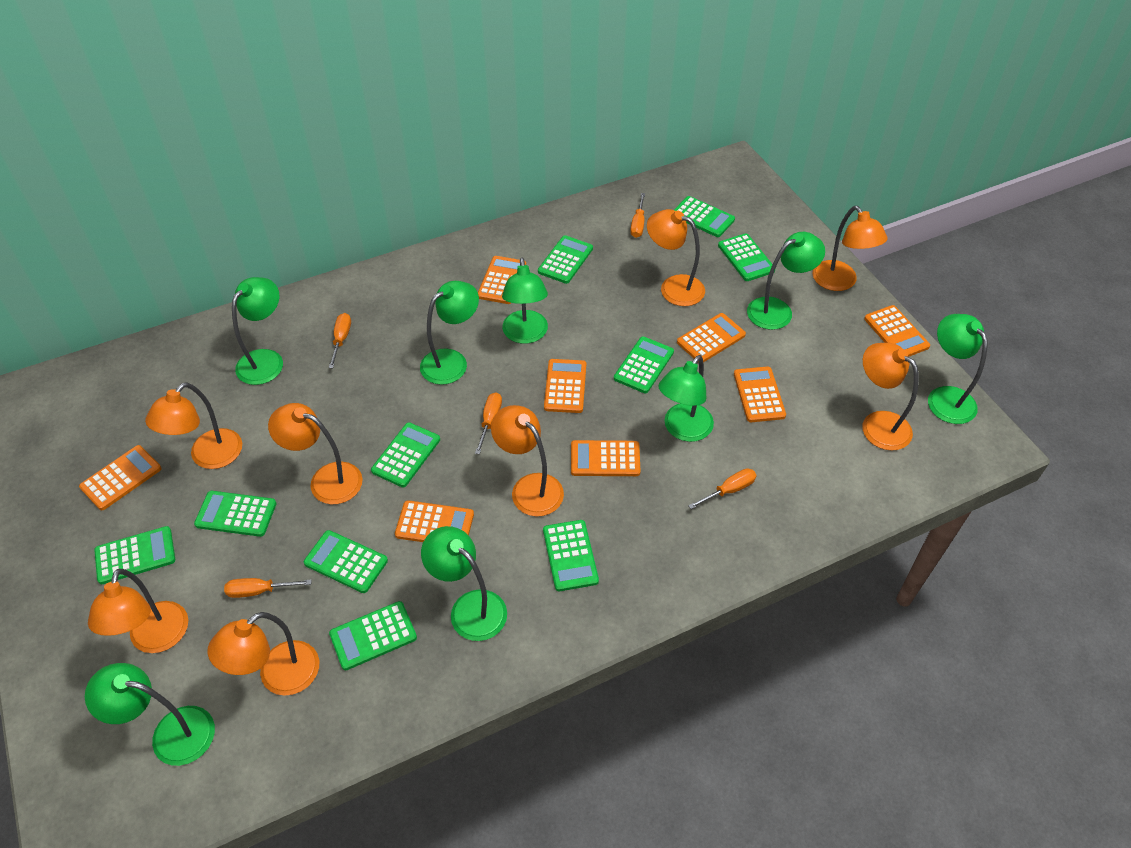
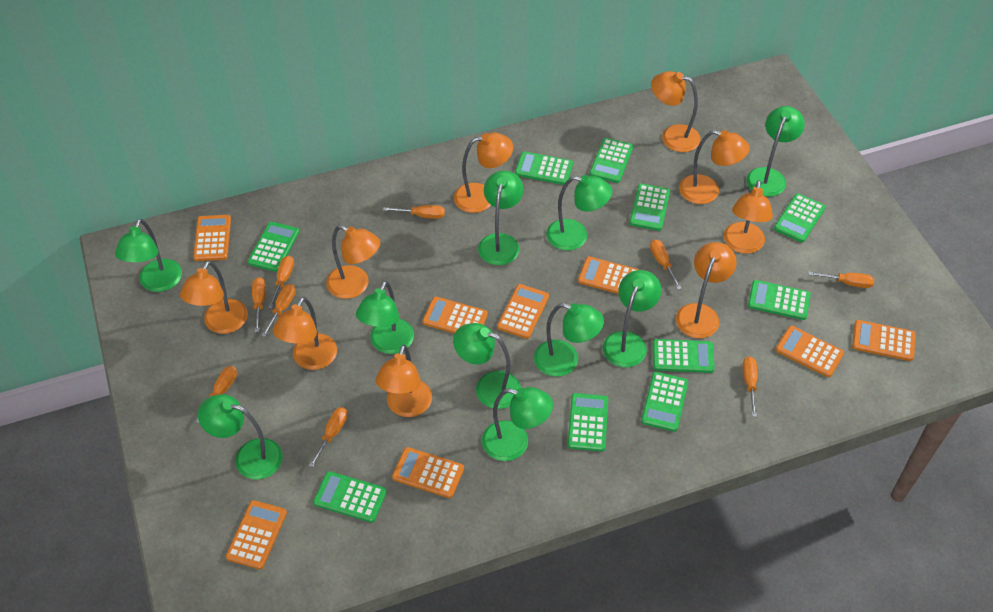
green lamp: 8 -> 10
orange lamp: 8 -> 9
orange screwdriver: 5 -> 9

